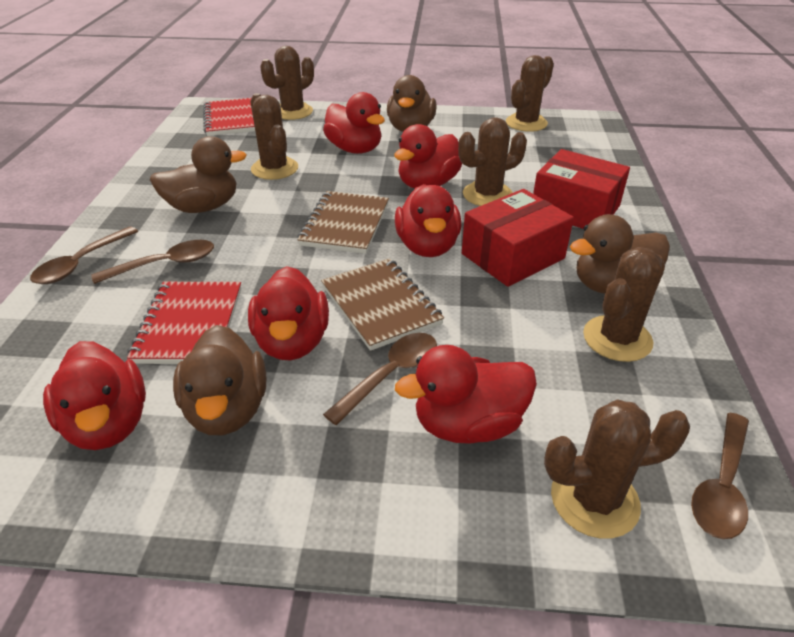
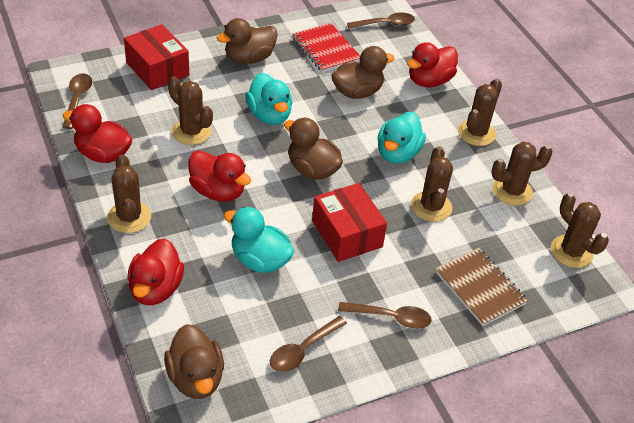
brown notebook: 2 -> 1
red duck: 6 -> 4
red notebook: 2 -> 1
turquoise duck: 0 -> 3

